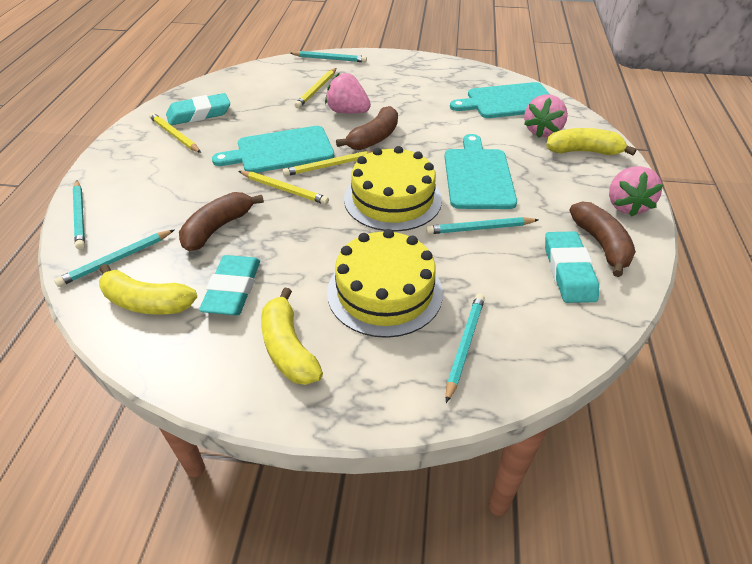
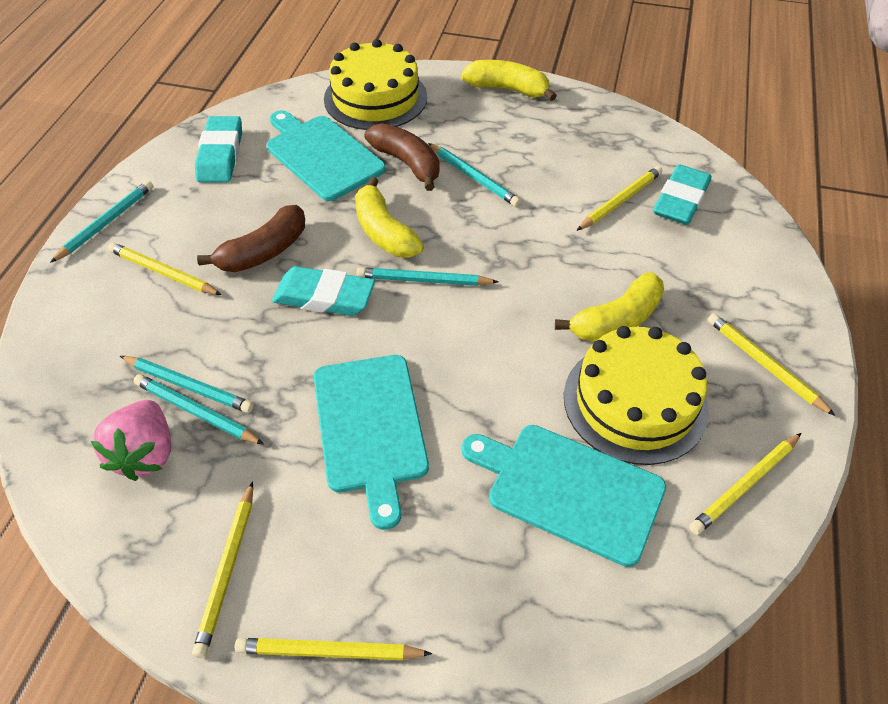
brown banana: 3 -> 2
pink strawberry: 3 -> 1
yellow pencil: 4 -> 6

